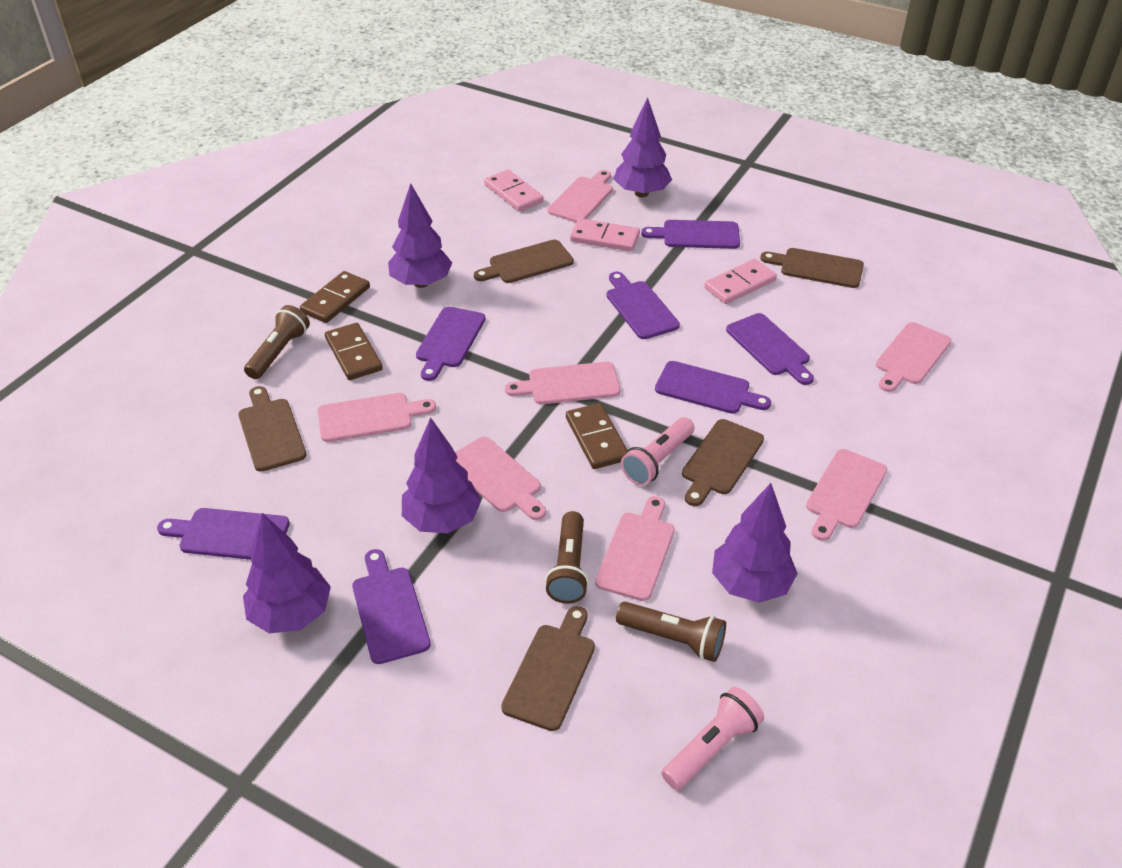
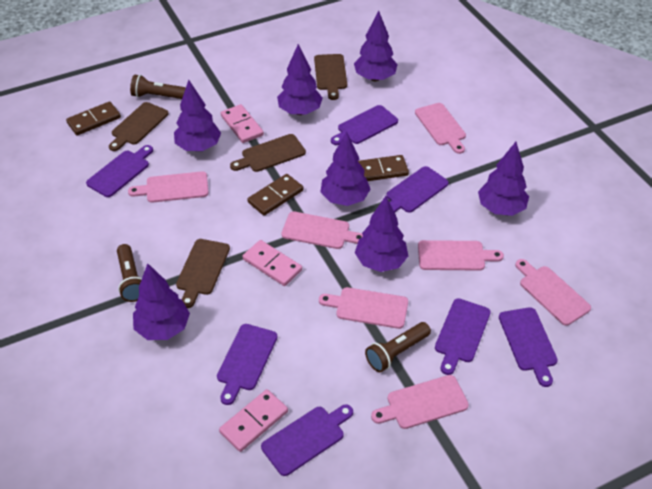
brown cutting board: 5 -> 4
pink flashlight: 2 -> 0
purple tree: 5 -> 7

